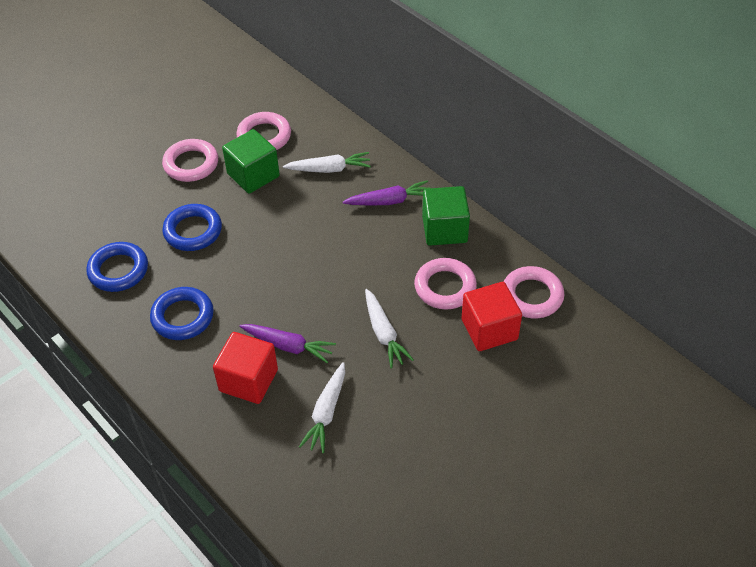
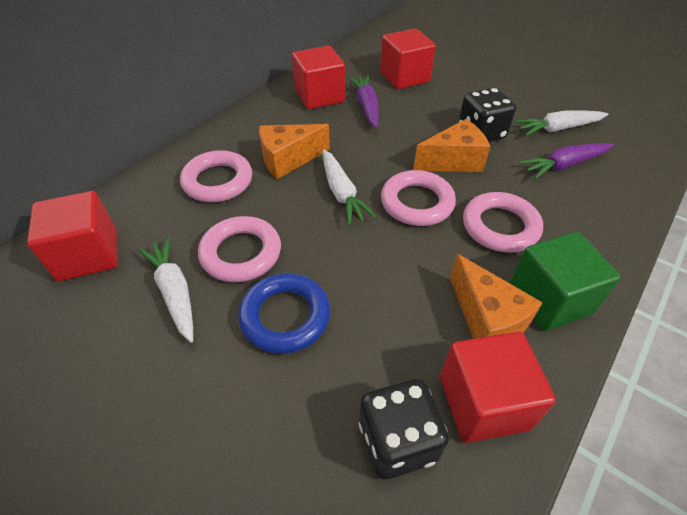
black dice: 0 -> 2
blue ring: 3 -> 1
green cube: 2 -> 1
orange cheese: 0 -> 3
red cube: 2 -> 4

